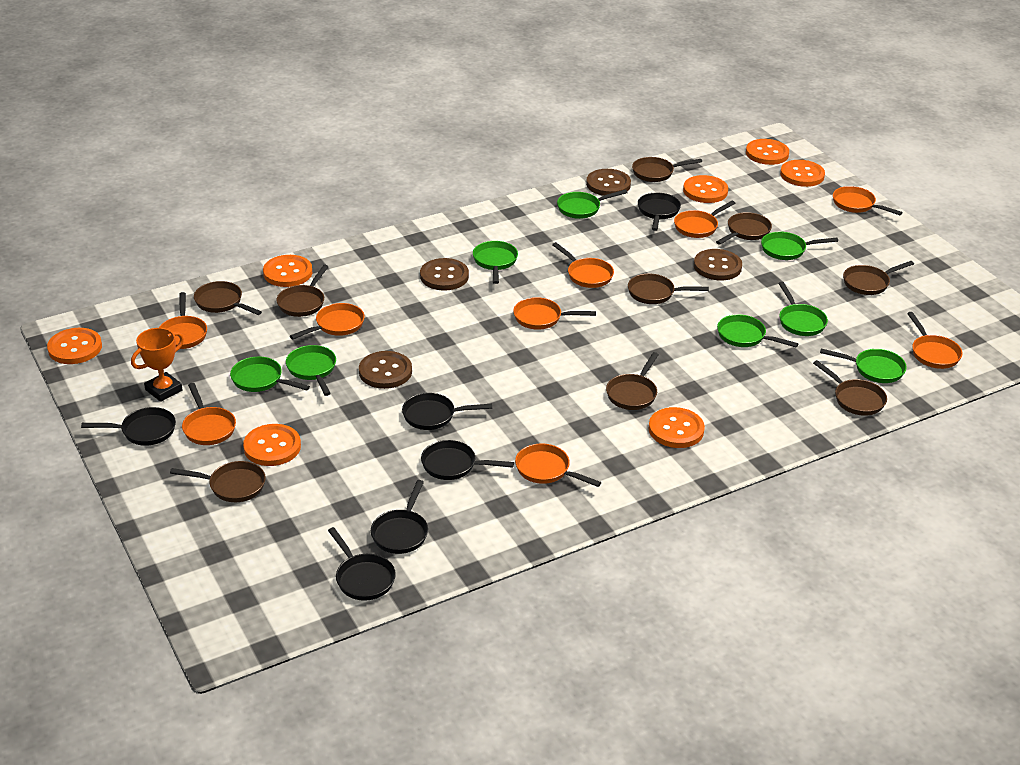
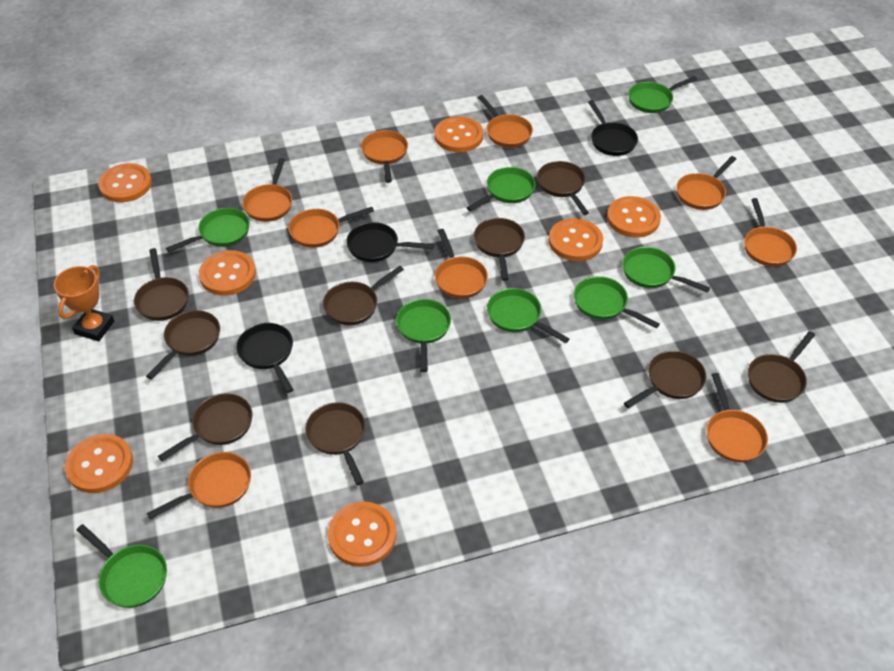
black pan: 6 -> 3
brown button: 4 -> 0

